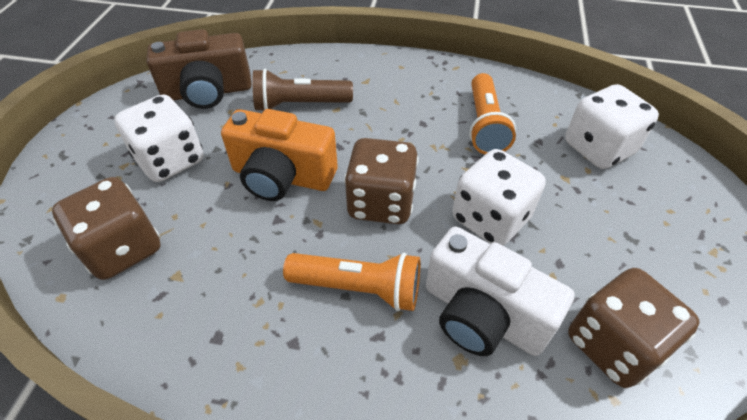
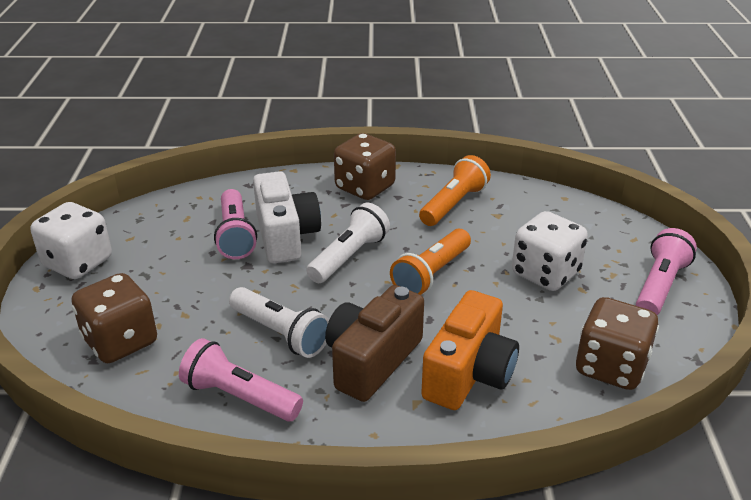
brown flashlight: 1 -> 0
pink flashlight: 0 -> 3
white dice: 3 -> 2
white flashlight: 0 -> 2

